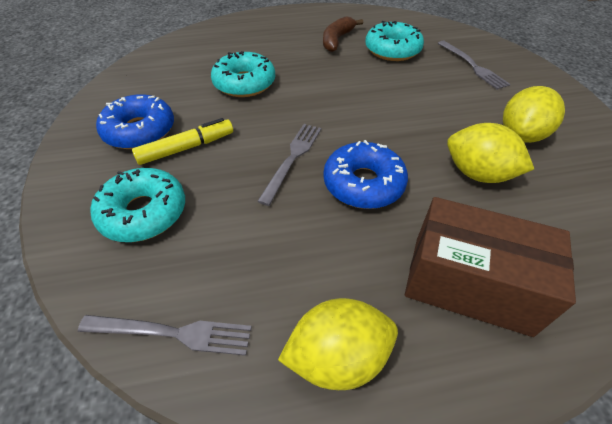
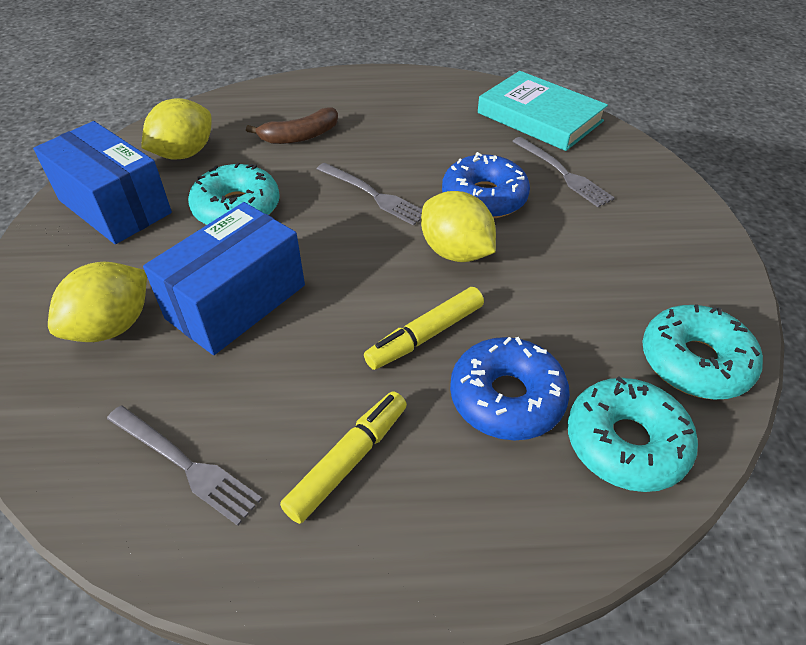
blue box: 0 -> 2
brown box: 1 -> 0
turquoise book: 0 -> 1
yellow marker: 1 -> 2

